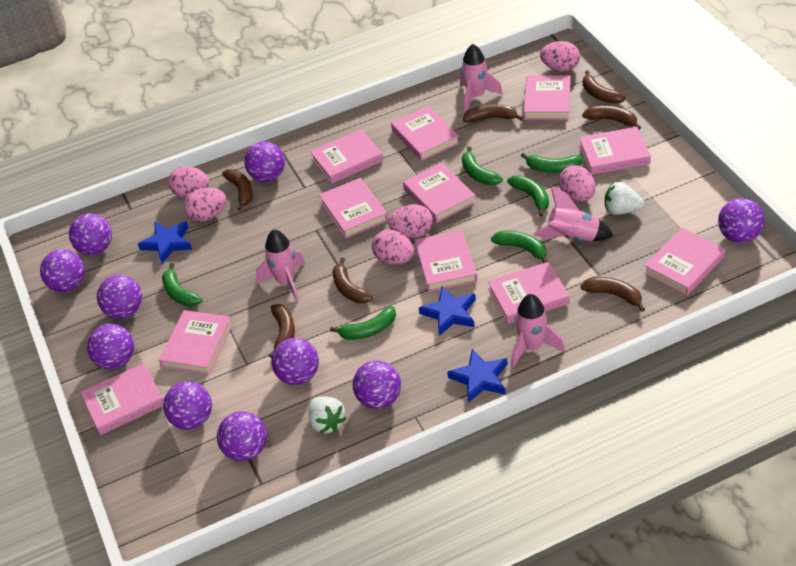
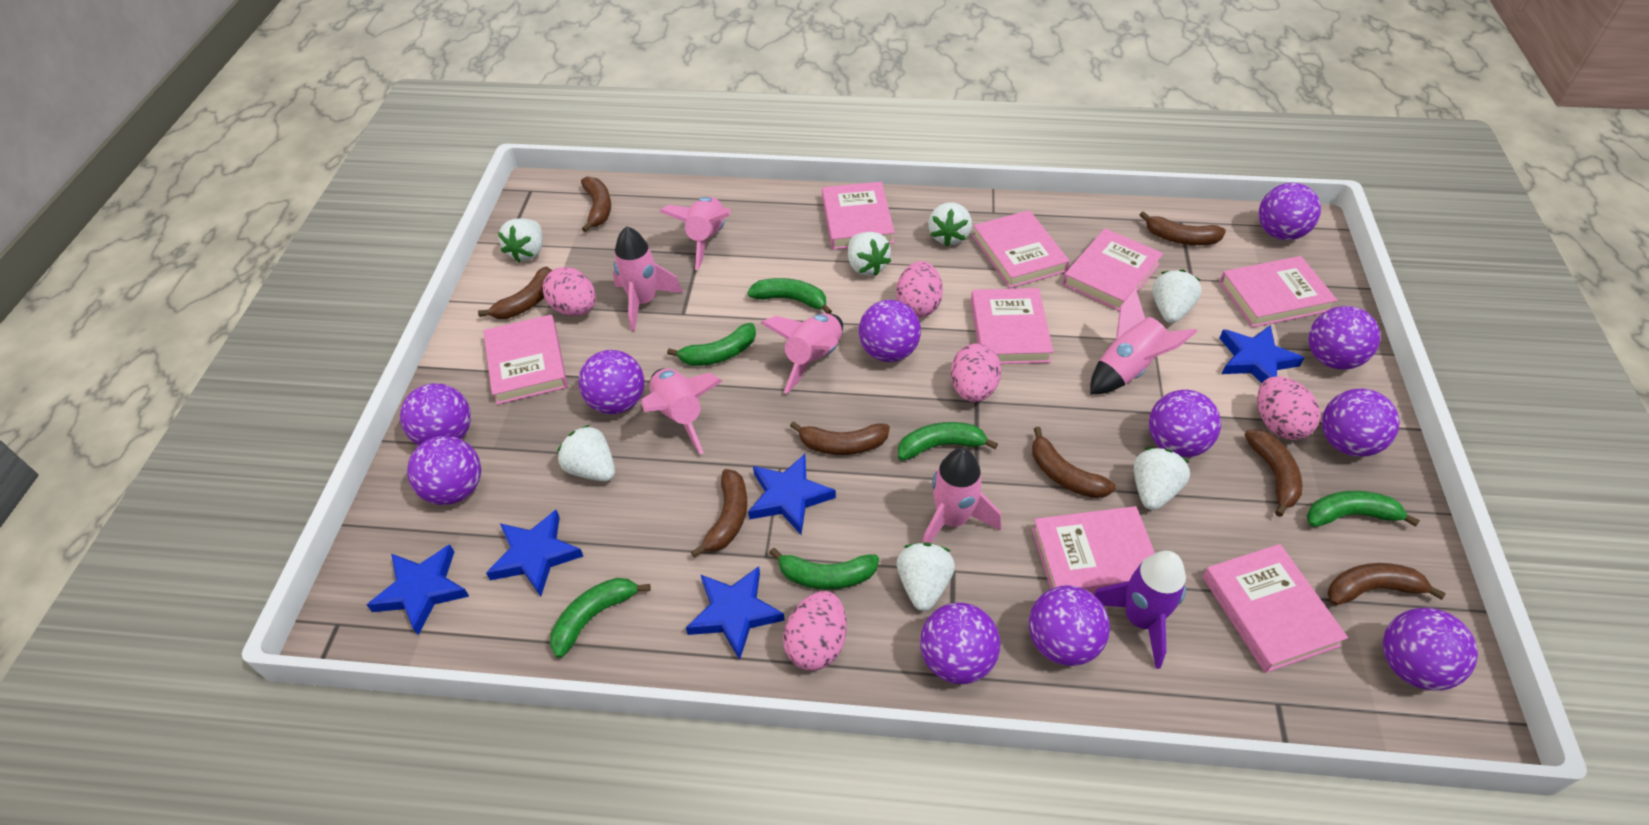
blue star: 3 -> 5
brown banana: 7 -> 8
pink book: 11 -> 8
pink egg: 6 -> 5
pink rocket: 4 -> 6
purple ball: 10 -> 11
purple rocket: 0 -> 1
white strawberry: 2 -> 7

